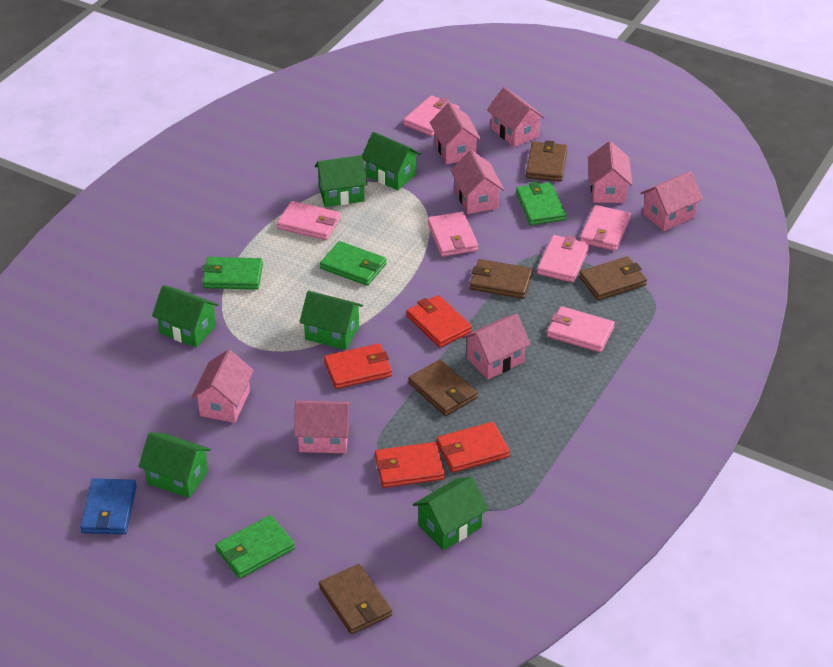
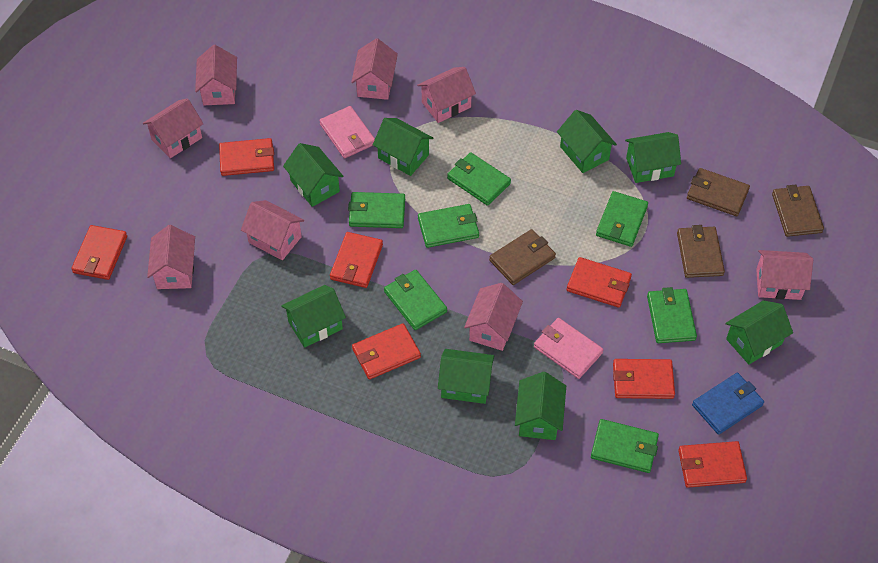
brown wallet: 5 -> 4
green house: 6 -> 8
green wallet: 4 -> 7
pink wallet: 6 -> 2
red wallet: 4 -> 7

